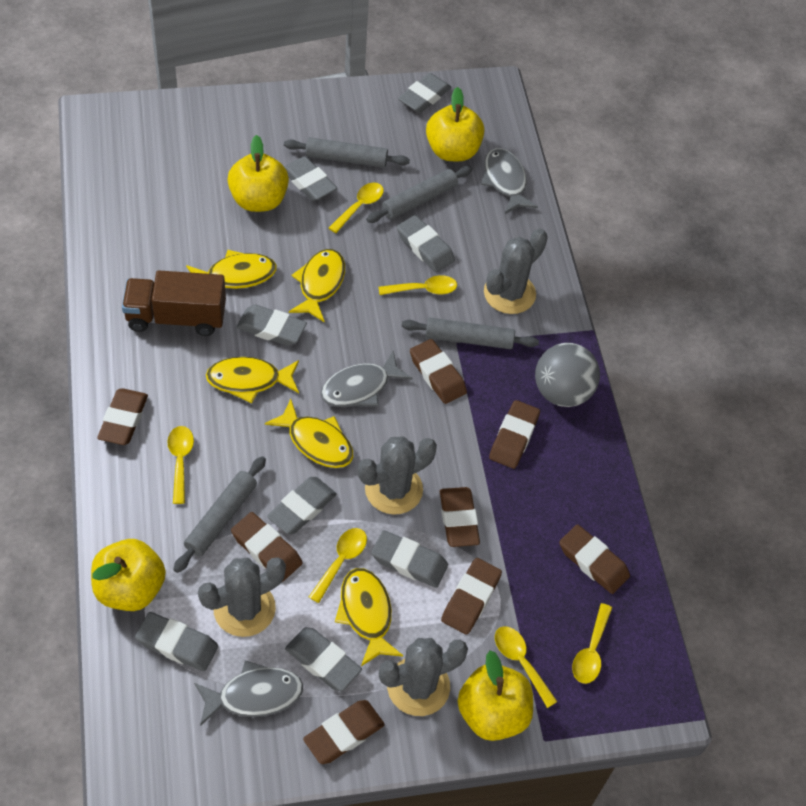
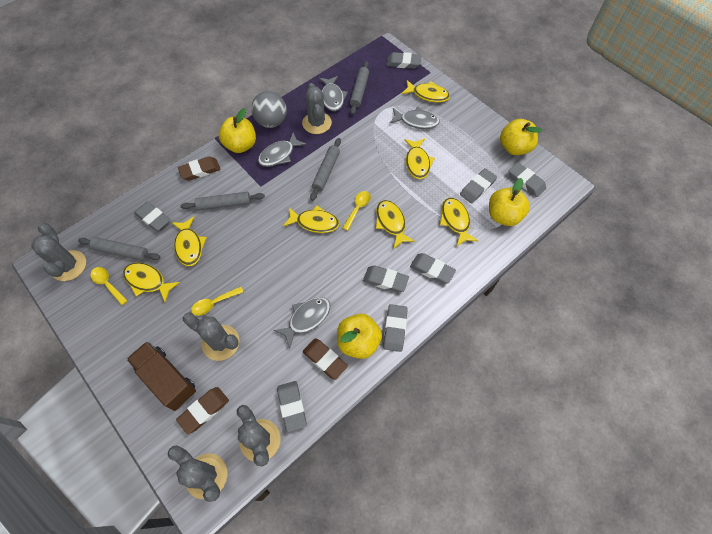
brown eraser: 8 -> 3
grey cactus: 4 -> 5
grey fish: 3 -> 4
yellow fish: 5 -> 7
yellow spoon: 6 -> 3

